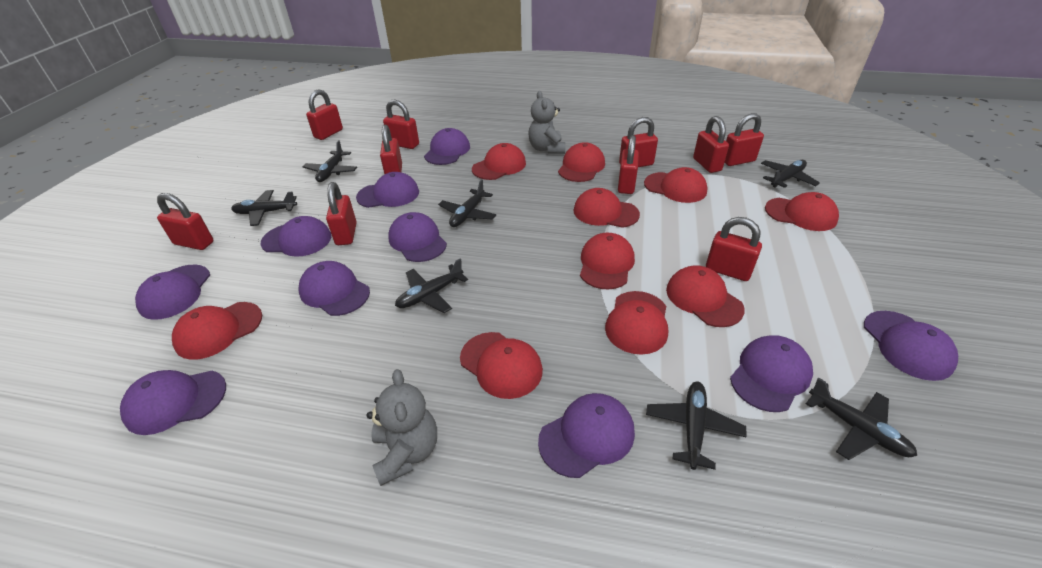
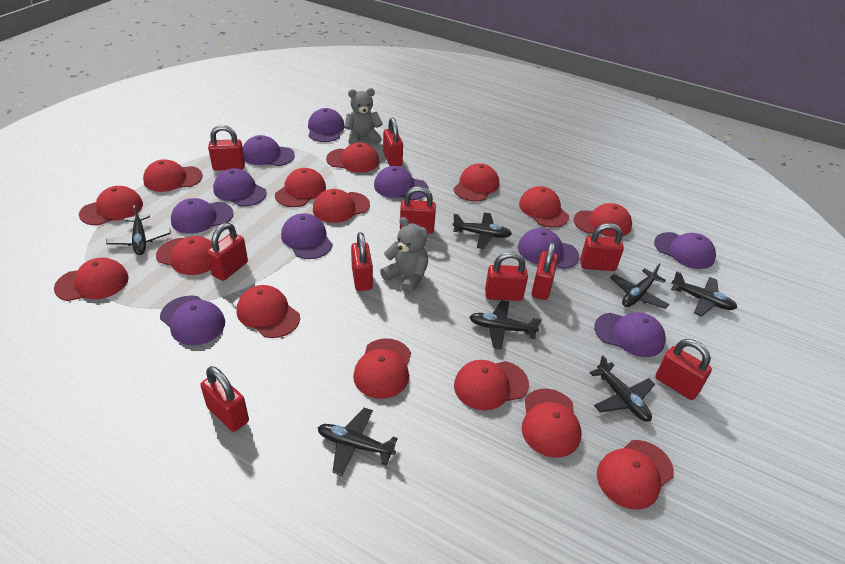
red cap: 10 -> 15

